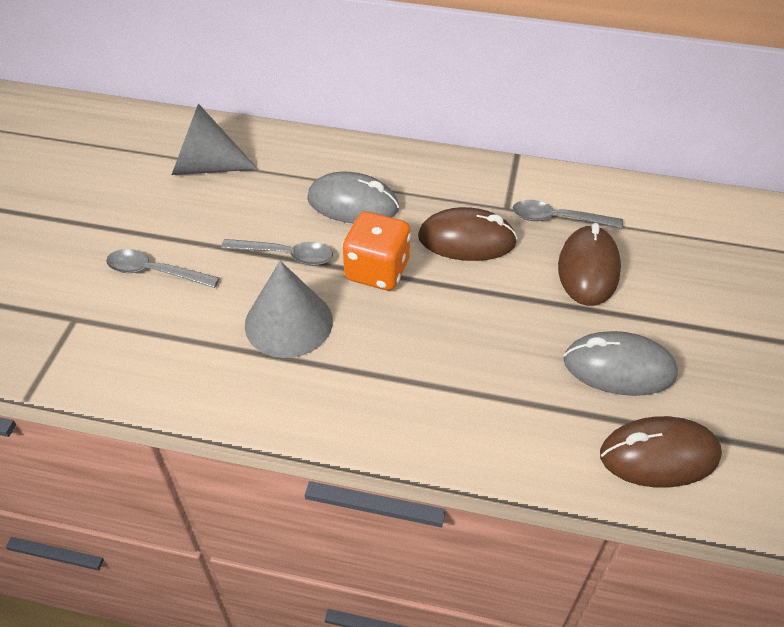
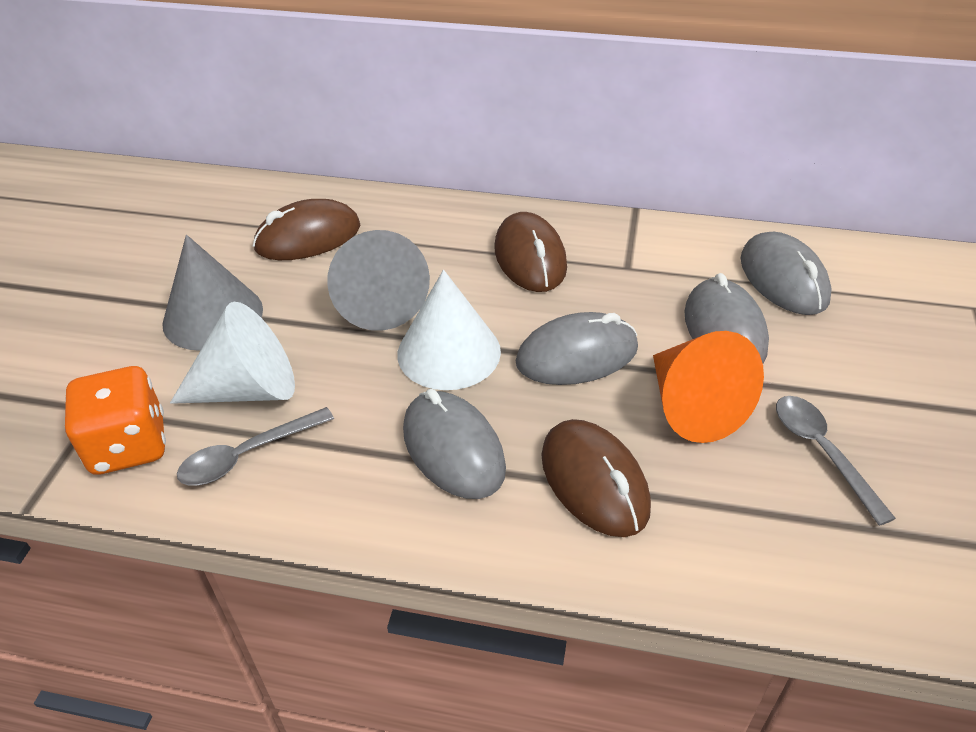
grey mouse: 2 -> 4
grey spoon: 3 -> 2
orange cone: 0 -> 1
white cone: 0 -> 2

